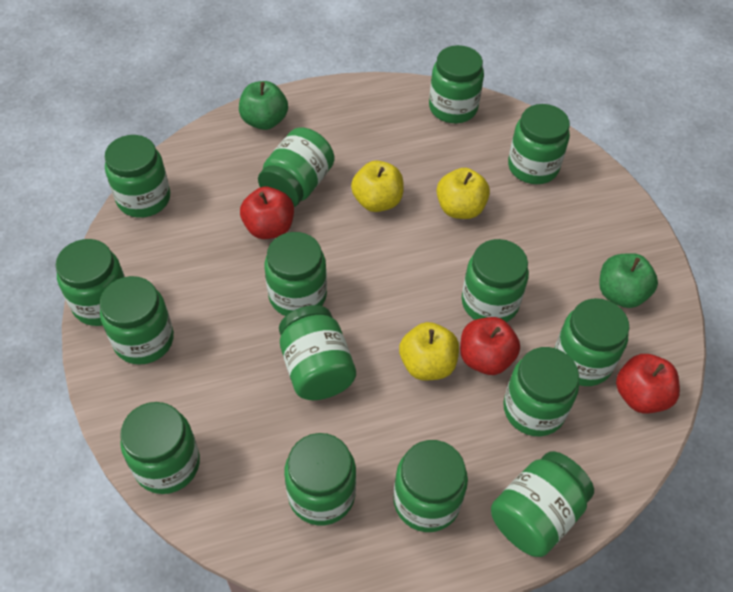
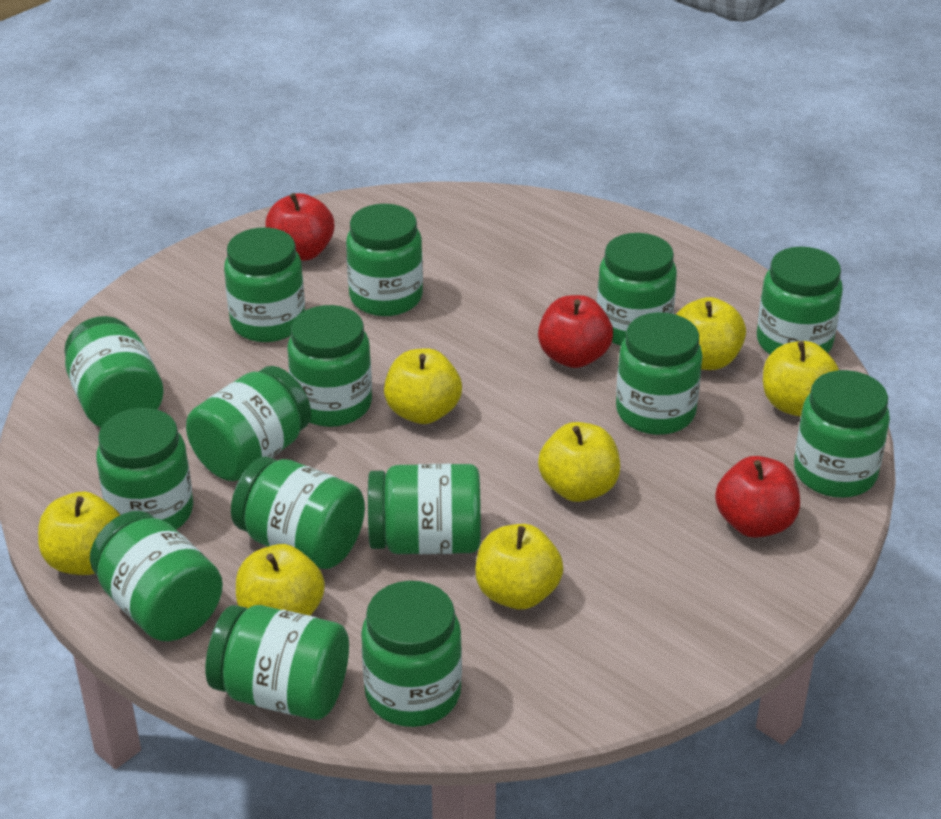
green apple: 2 -> 0
yellow apple: 3 -> 7

